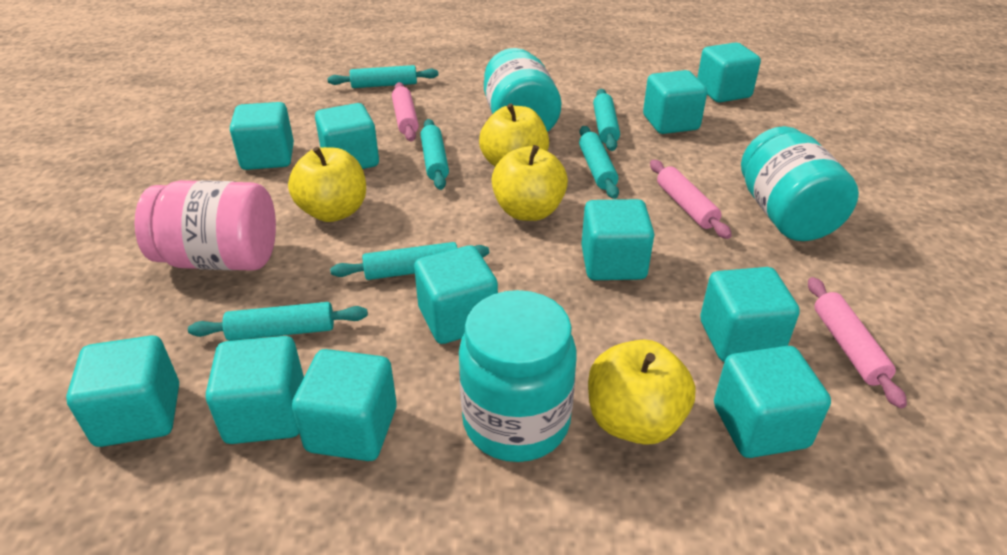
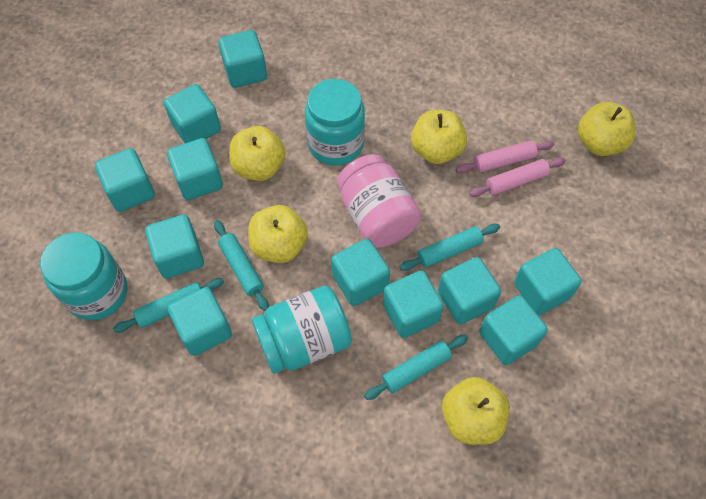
pink rolling pin: 3 -> 2
turquoise rolling pin: 6 -> 4
yellow apple: 4 -> 5

